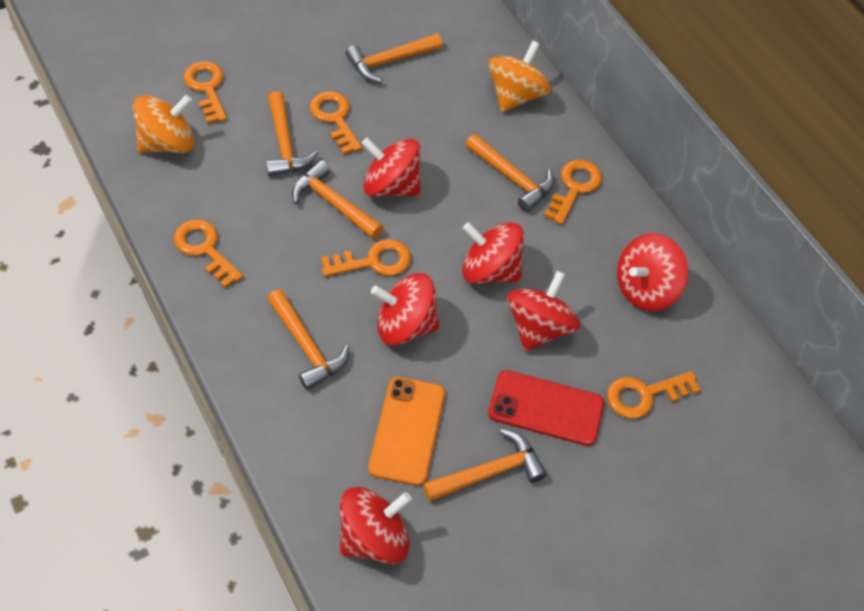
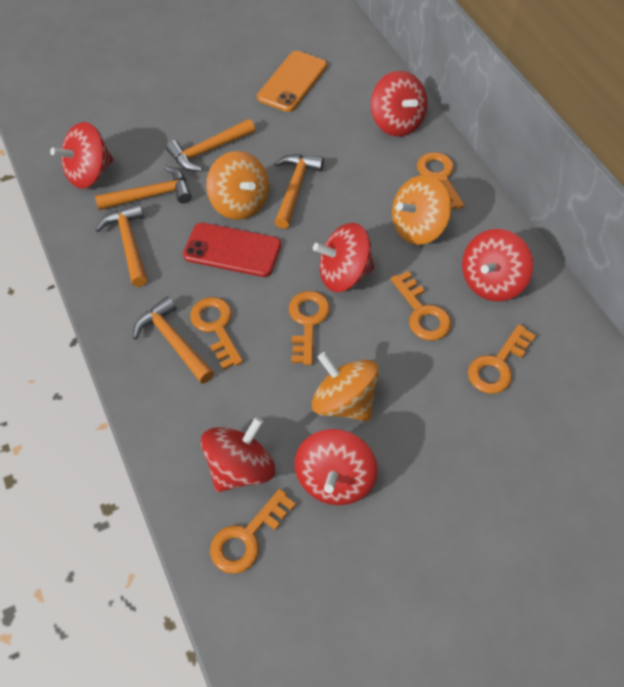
orange hammer: 6 -> 5
orange spinning top: 2 -> 3

